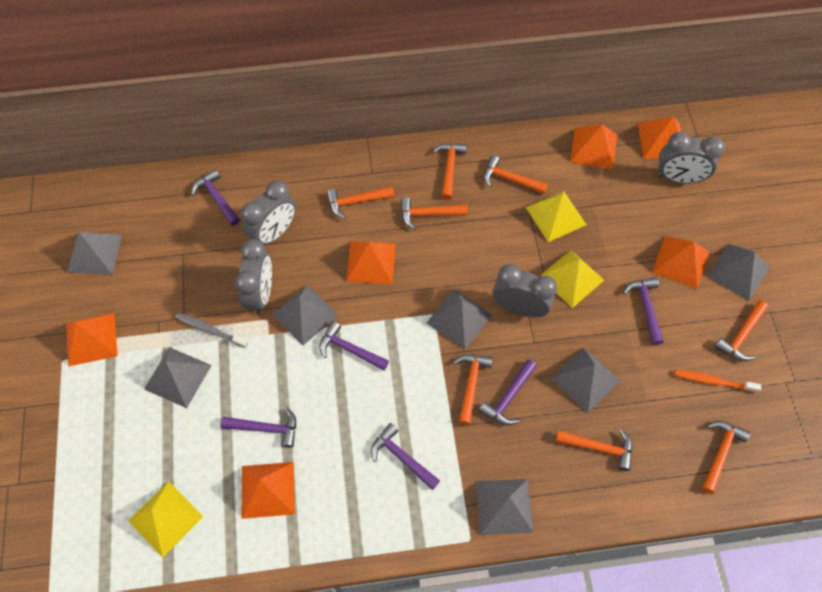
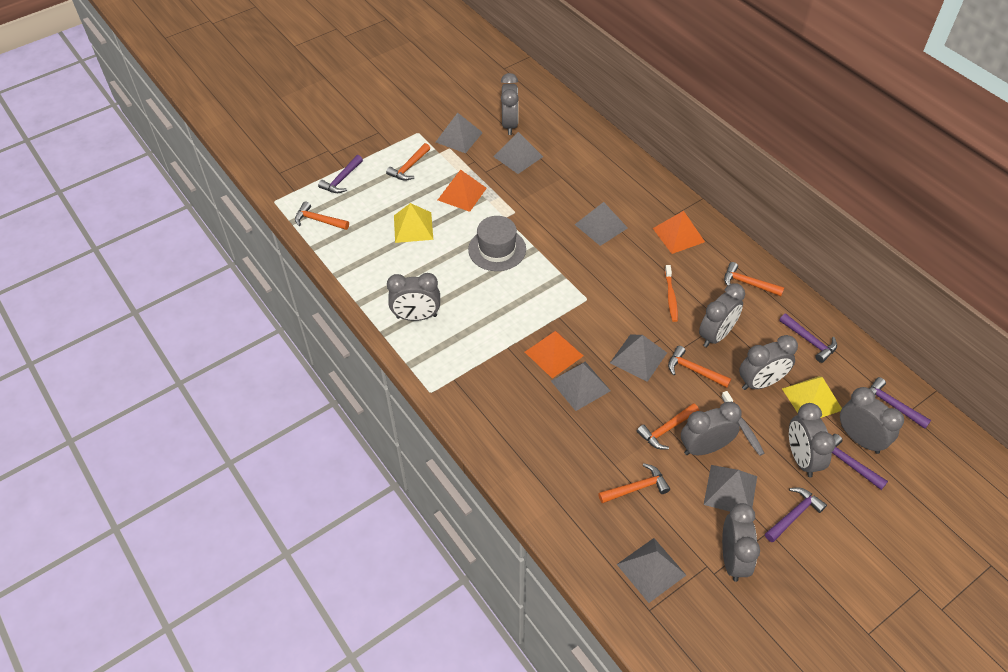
grey clock: 4 -> 8
grey hat: 0 -> 1
orange hammer: 8 -> 6
orange pyramid: 6 -> 3
purple hammer: 6 -> 5
yellow pyramid: 3 -> 2

